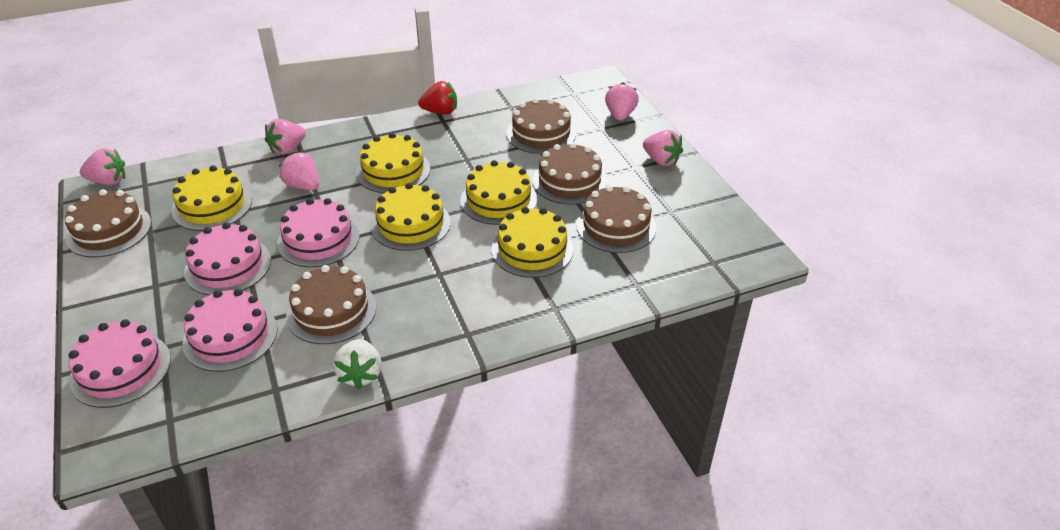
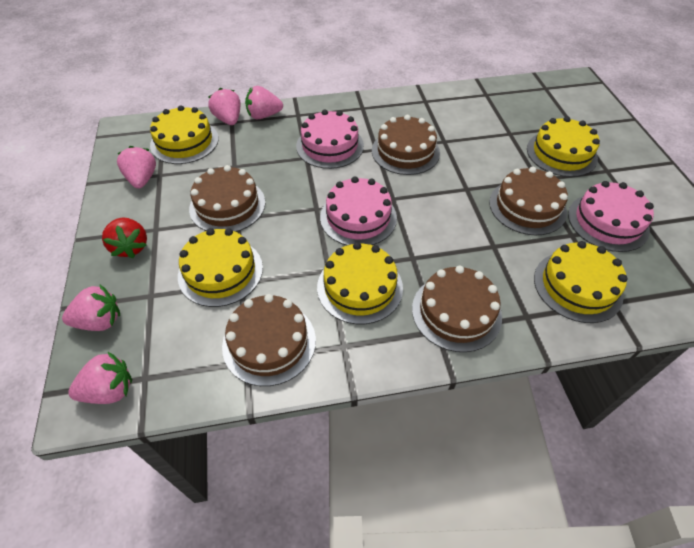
pink cake: 4 -> 3
white strawberry: 1 -> 0

